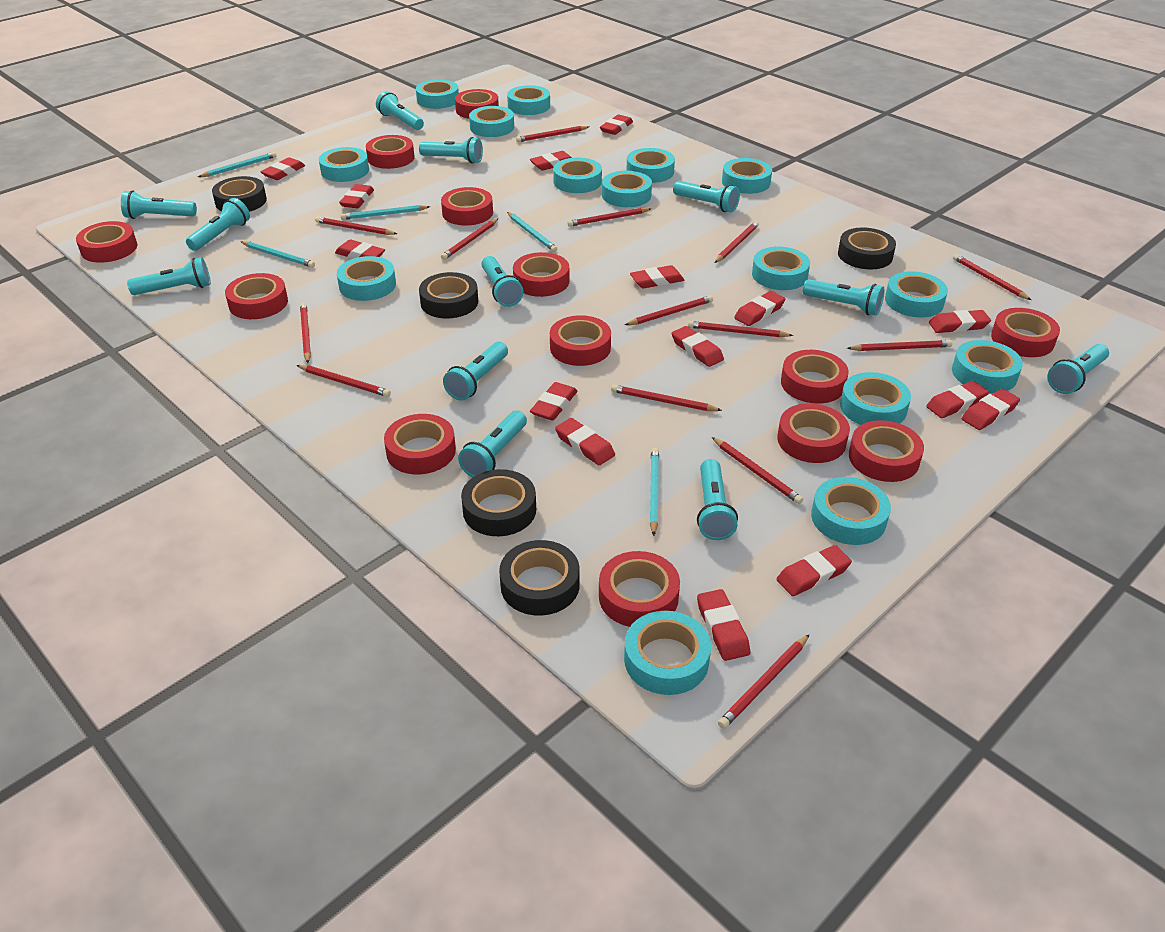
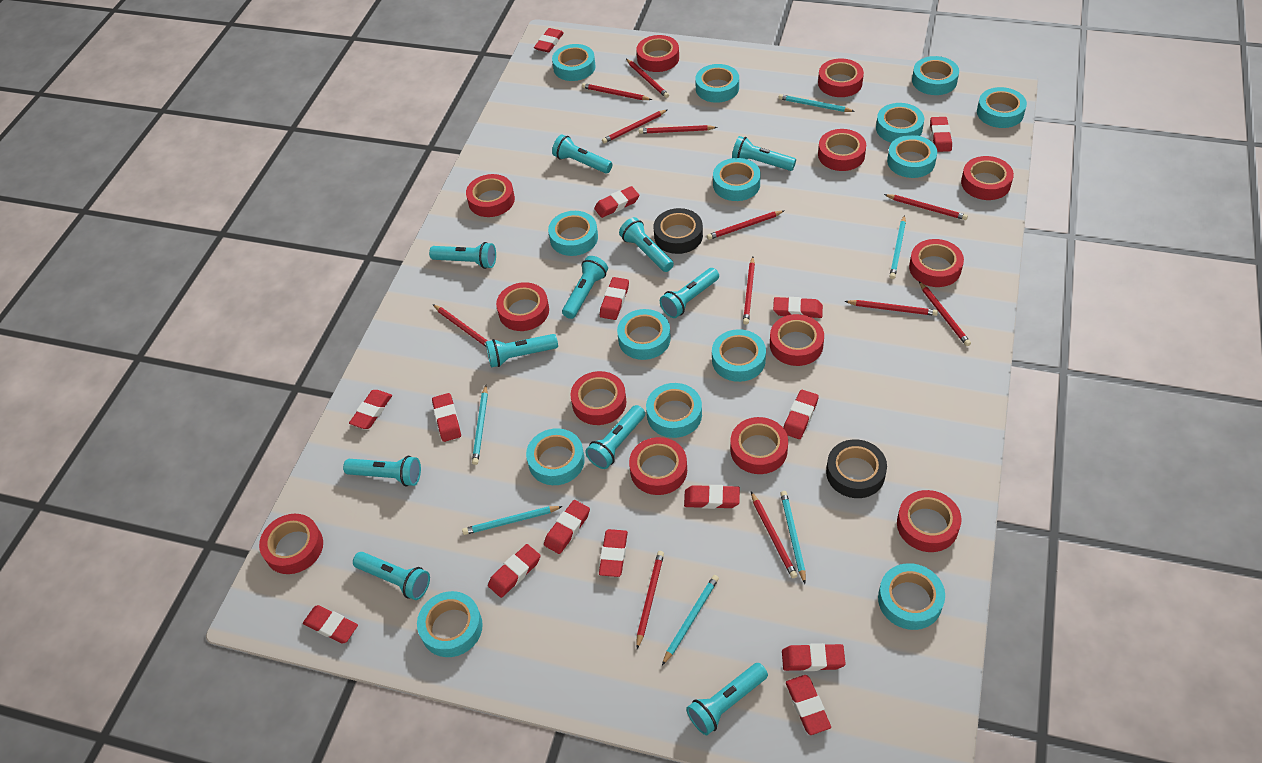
black tape: 5 -> 2
red pencil: 14 -> 12
turquoise flashlight: 12 -> 11
turquoise pencil: 5 -> 6
turquoise tape: 15 -> 14

